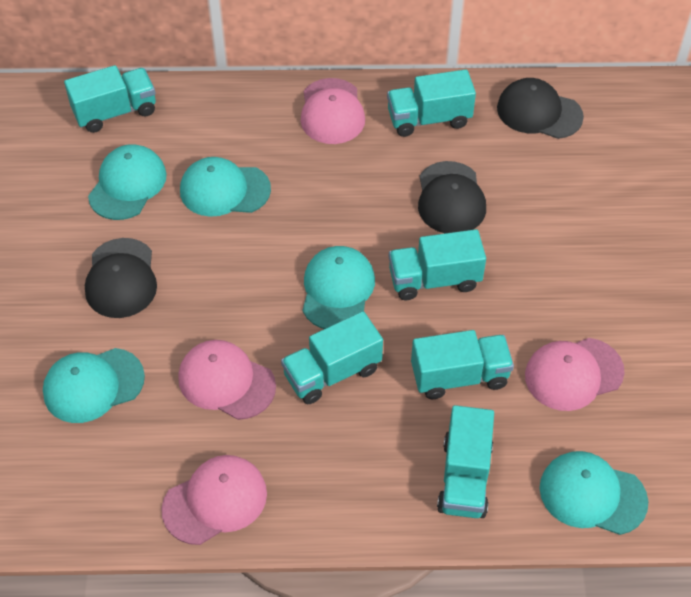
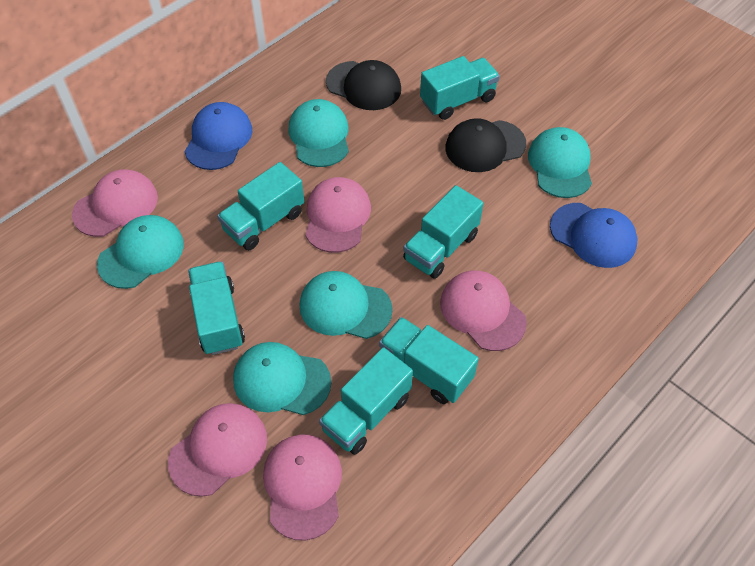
black cap: 3 -> 2
blue cap: 0 -> 2
pink cap: 4 -> 5

